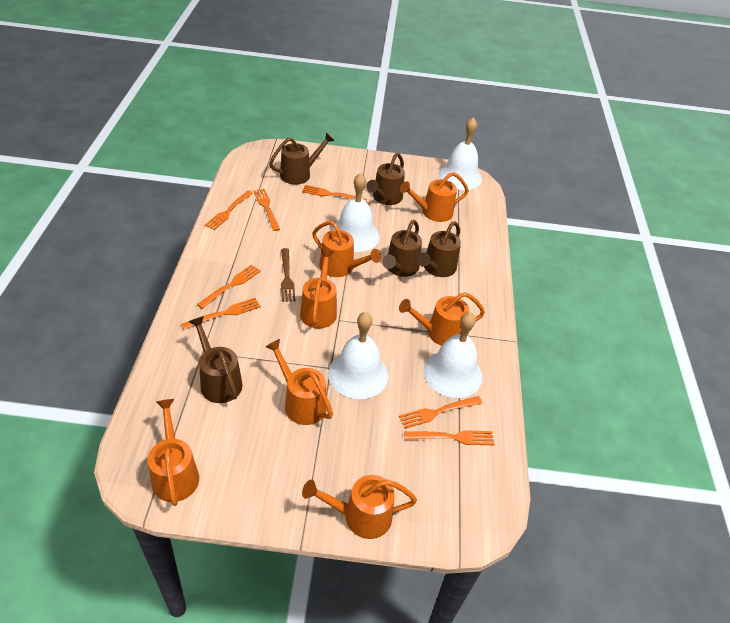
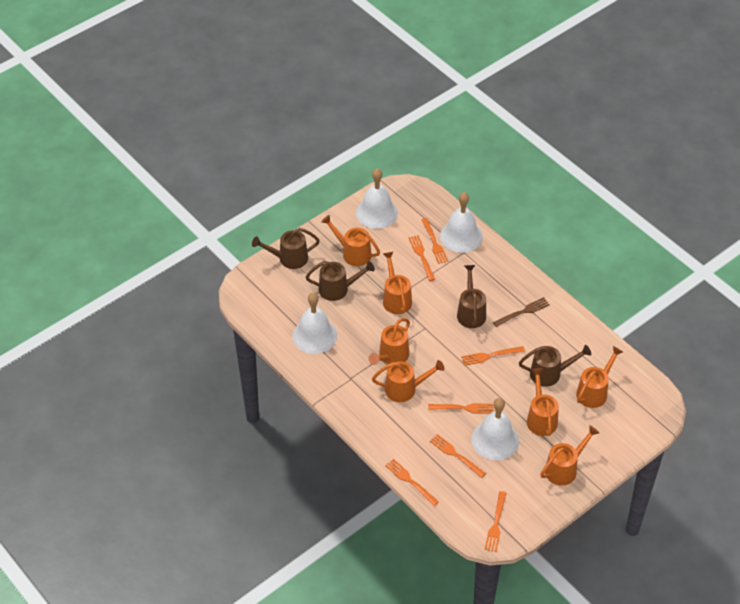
brown watering can: 5 -> 4

